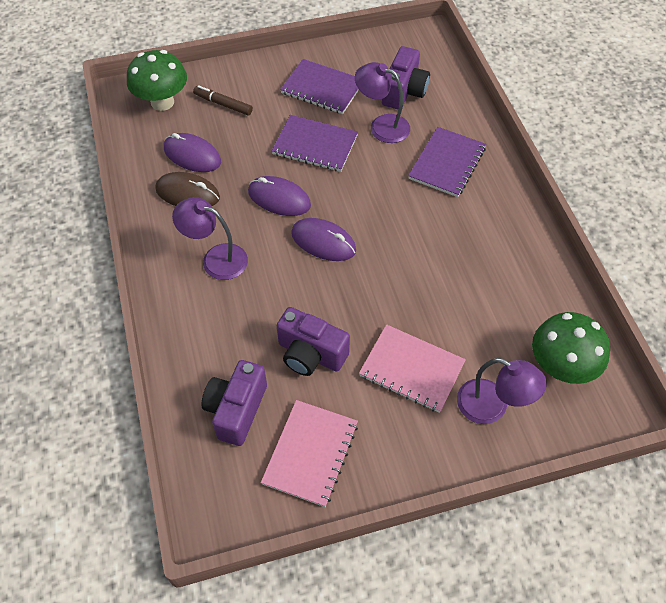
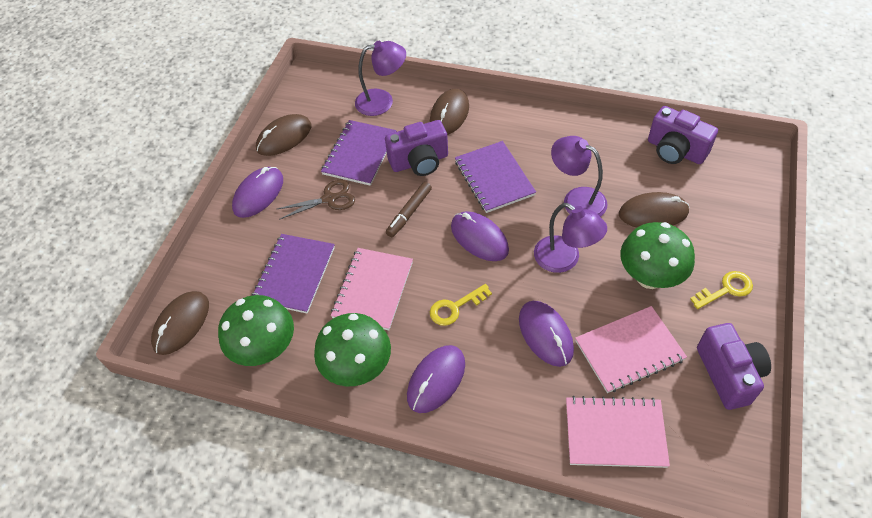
brown mouse: 1 -> 4
brown scissors: 0 -> 1
green mushroom: 2 -> 3
pink notebook: 2 -> 3
purple mouse: 3 -> 4
yellow key: 0 -> 2

